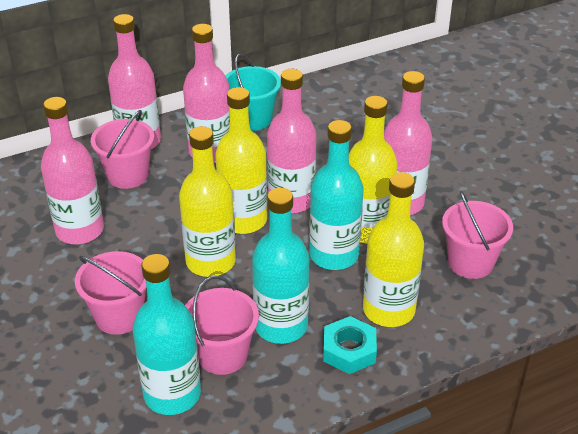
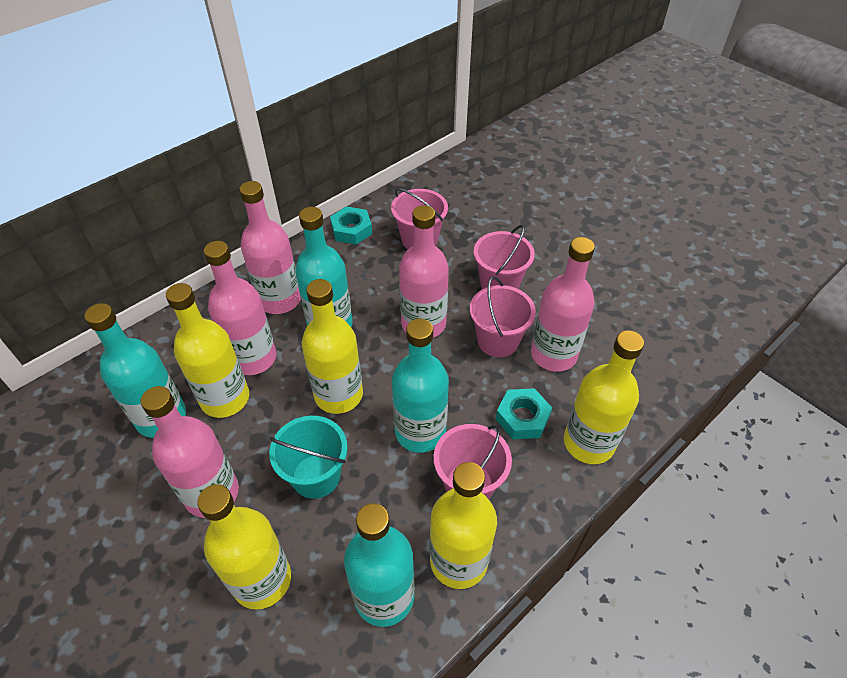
turquoise bottle: 3 -> 4
turquoise nut: 1 -> 2
yellow bottle: 4 -> 5

